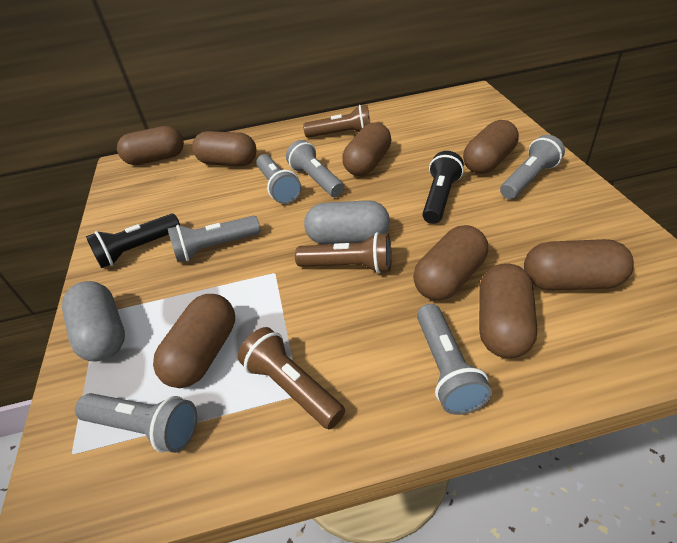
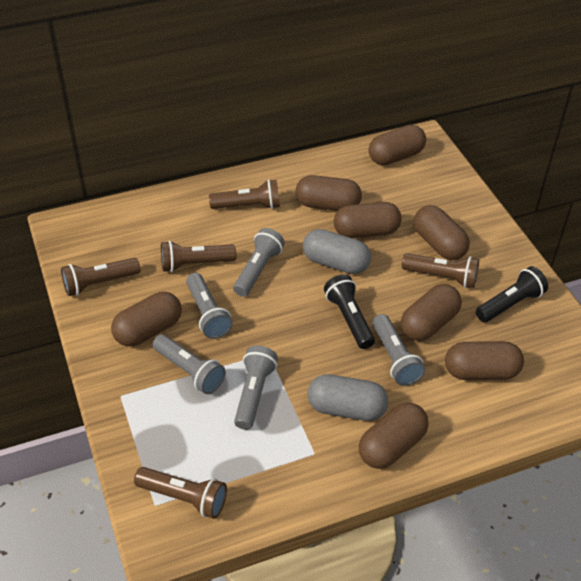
brown flashlight: 3 -> 5
grey flashlight: 6 -> 5

